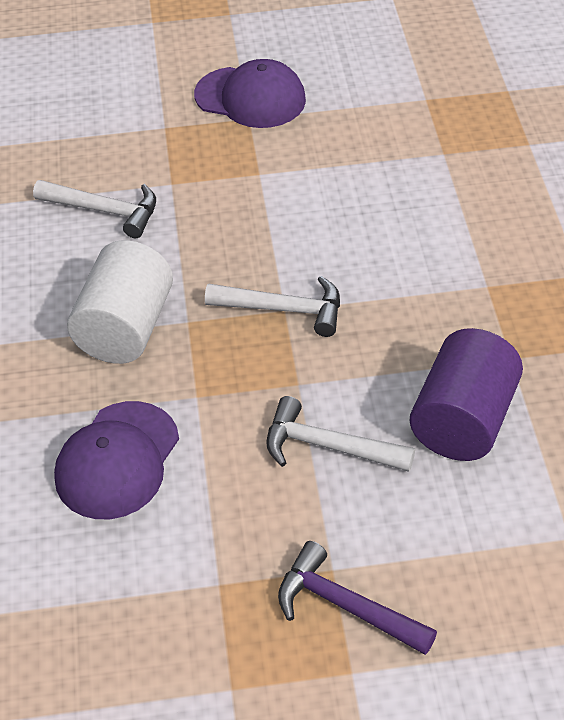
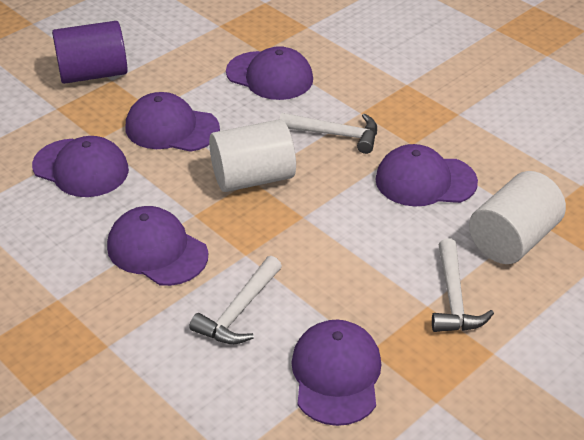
purple cap: 2 -> 6
purple hammer: 1 -> 0
white cylinder: 1 -> 2

